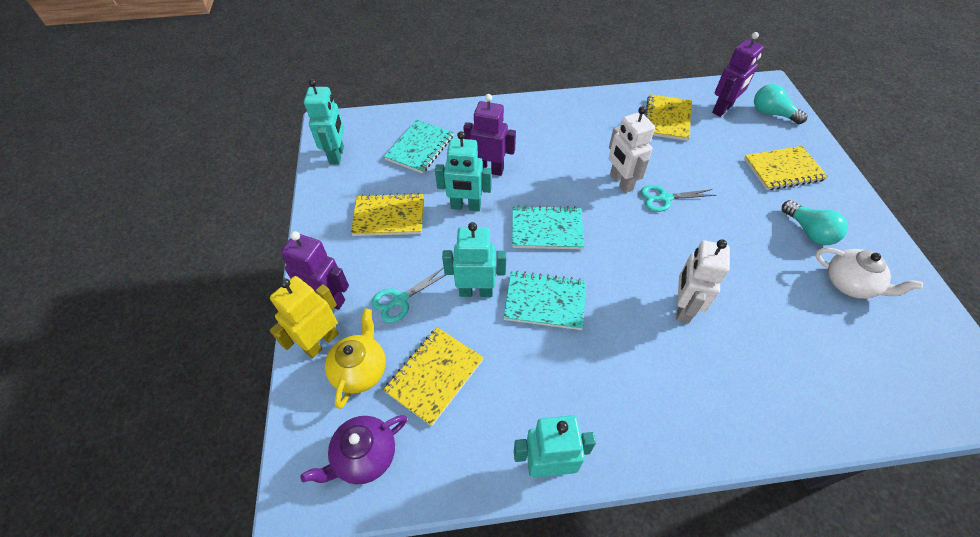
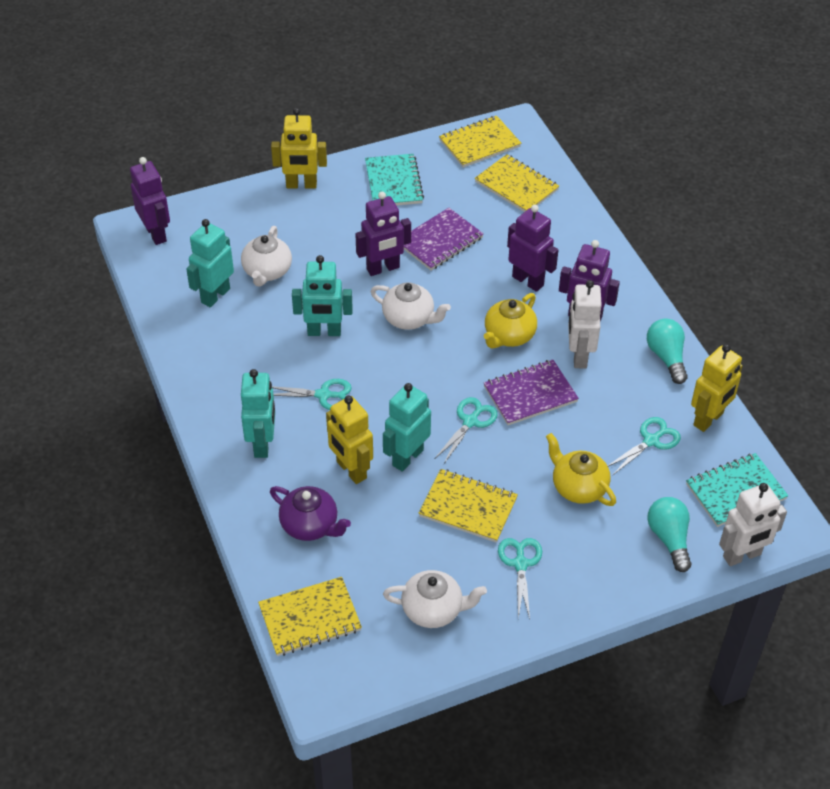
purple notebook: 0 -> 2
purple robot: 3 -> 4
turquoise notebook: 3 -> 2
turquoise scissors: 2 -> 4
white teapot: 1 -> 3
yellow robot: 1 -> 3
yellow teapot: 1 -> 2

